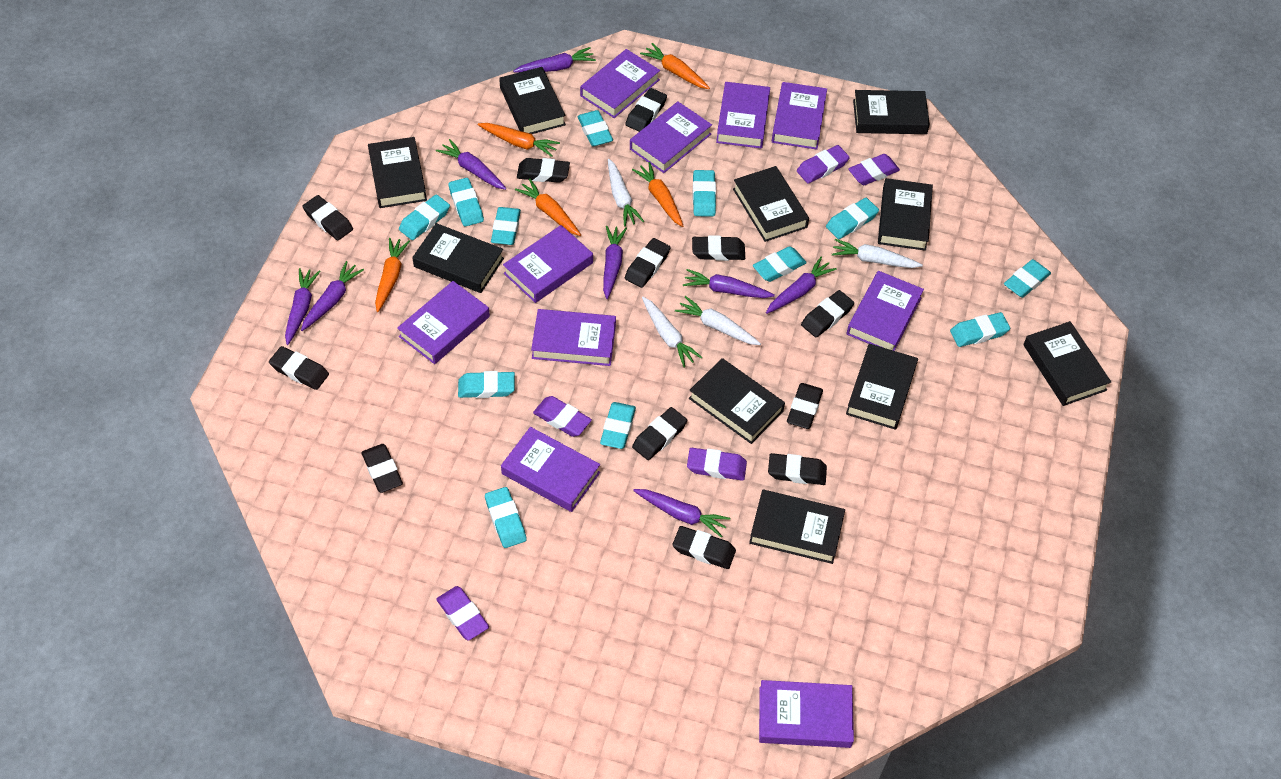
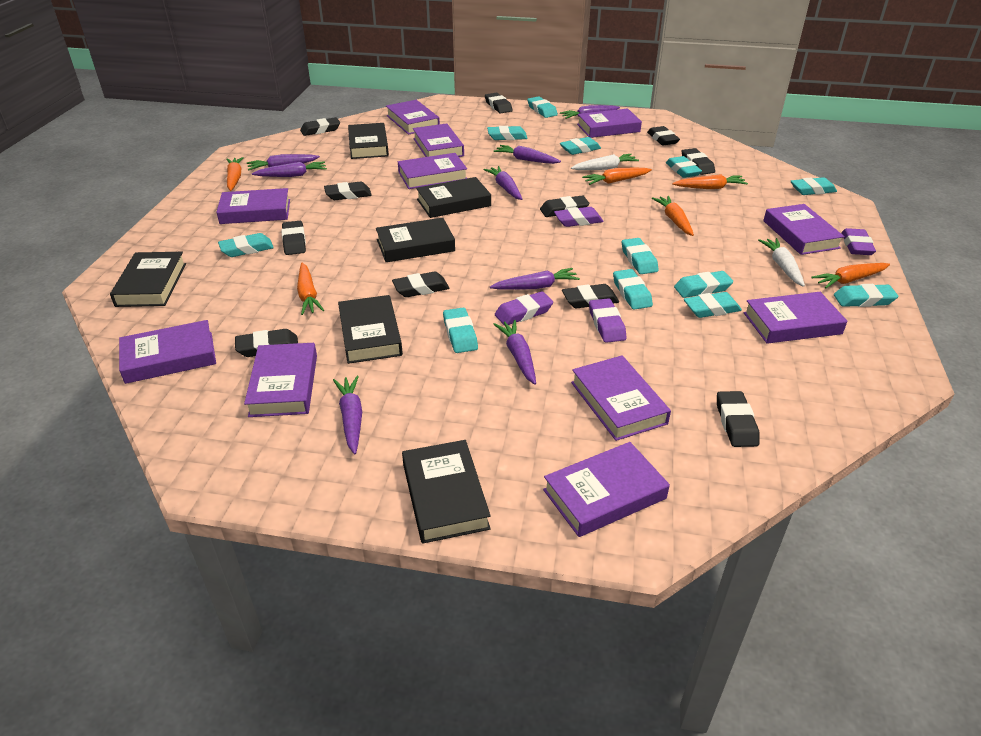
black book: 10 -> 6
black eraser: 12 -> 11
orange carrot: 5 -> 6
purple book: 10 -> 11
purple eraser: 5 -> 4
white carrot: 4 -> 2

